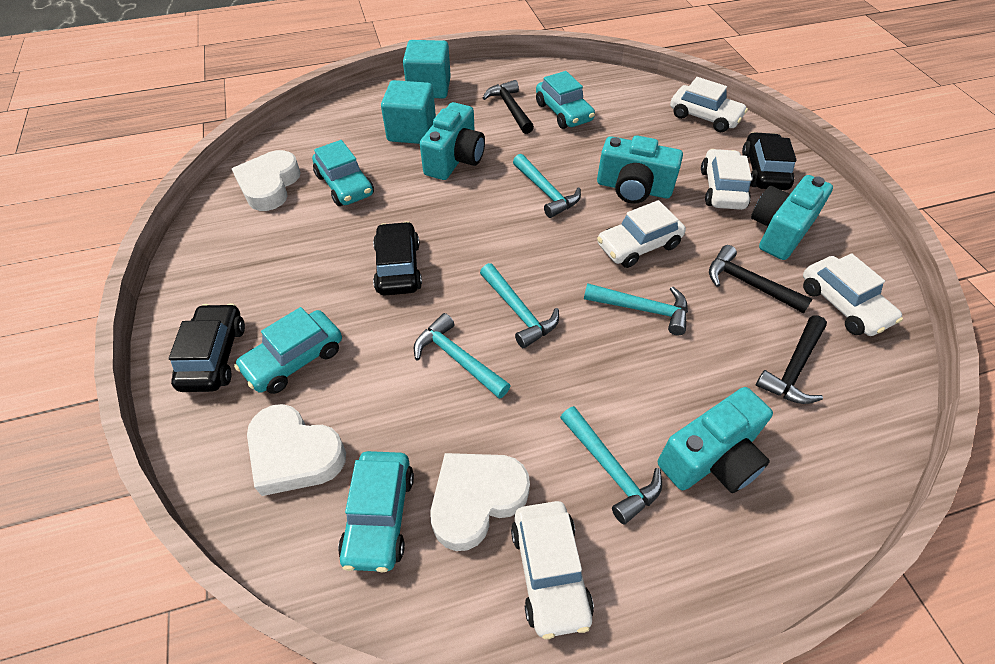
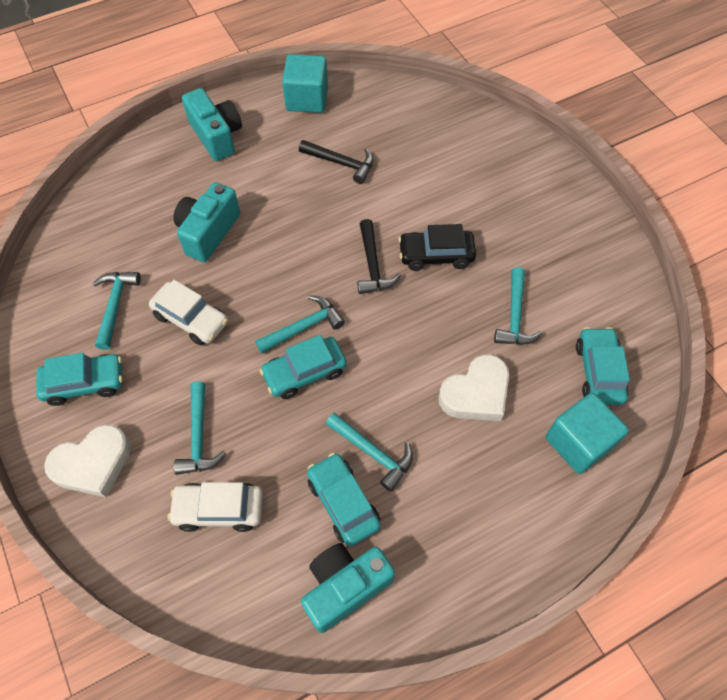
black car: 3 -> 1
black hammer: 3 -> 2
turquoise camera: 4 -> 3
white car: 5 -> 2
white heart: 3 -> 2

